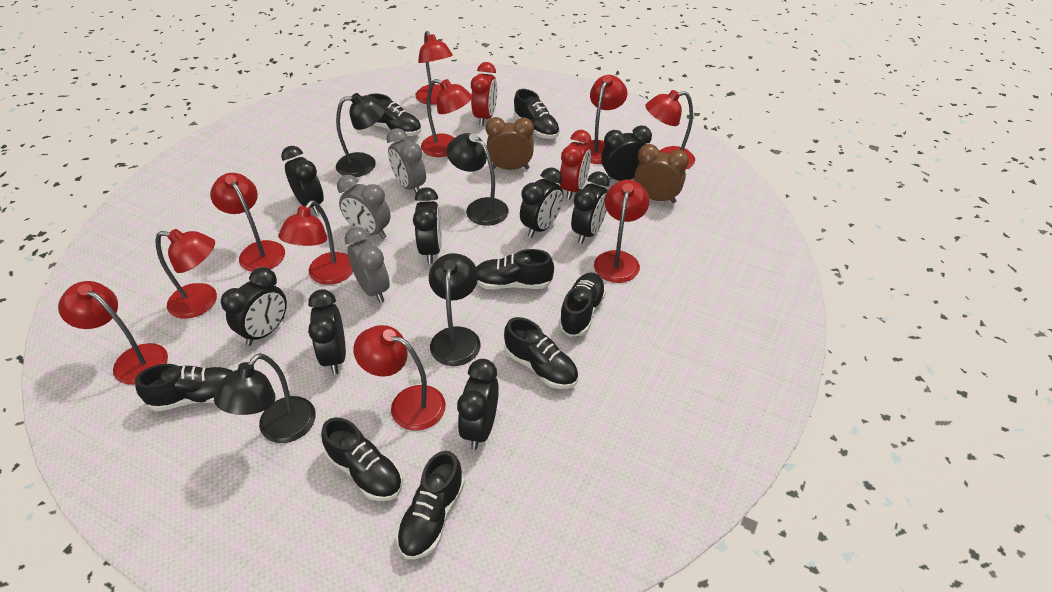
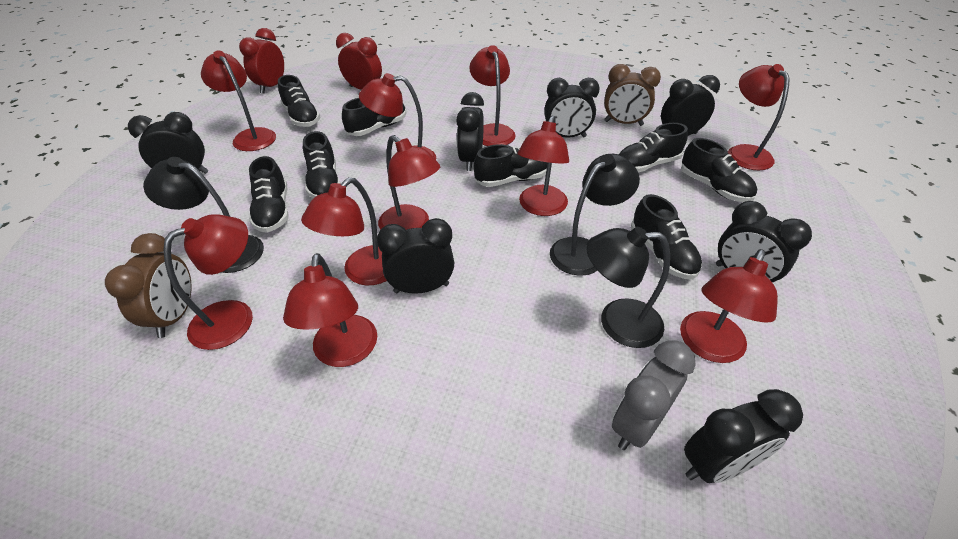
black clock: 8 -> 7
black lamp: 4 -> 3
grey clock: 3 -> 1

